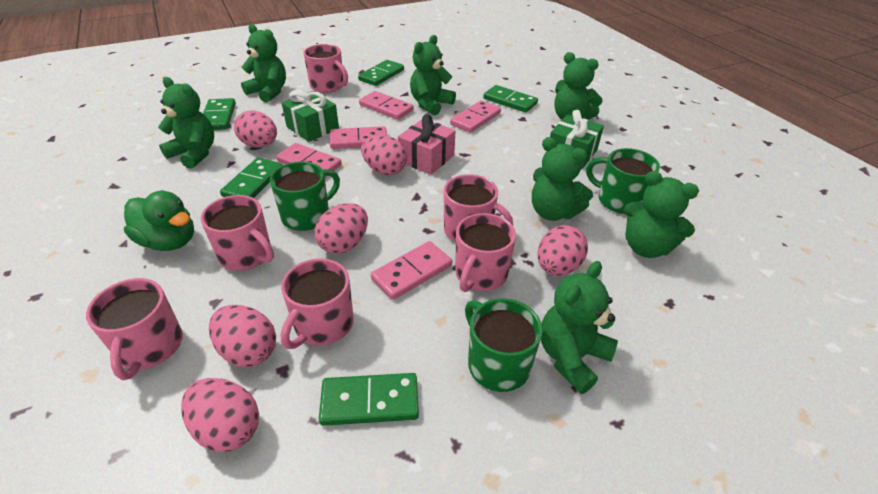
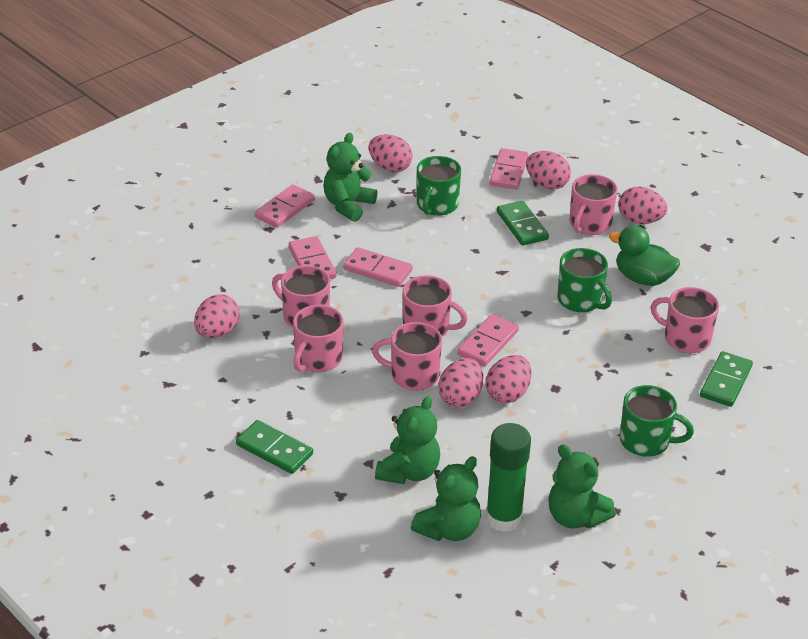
green domino: 5 -> 3
green gift: 2 -> 0
green glue stick: 0 -> 1
green teddy bear: 7 -> 4
pink gift: 1 -> 0

